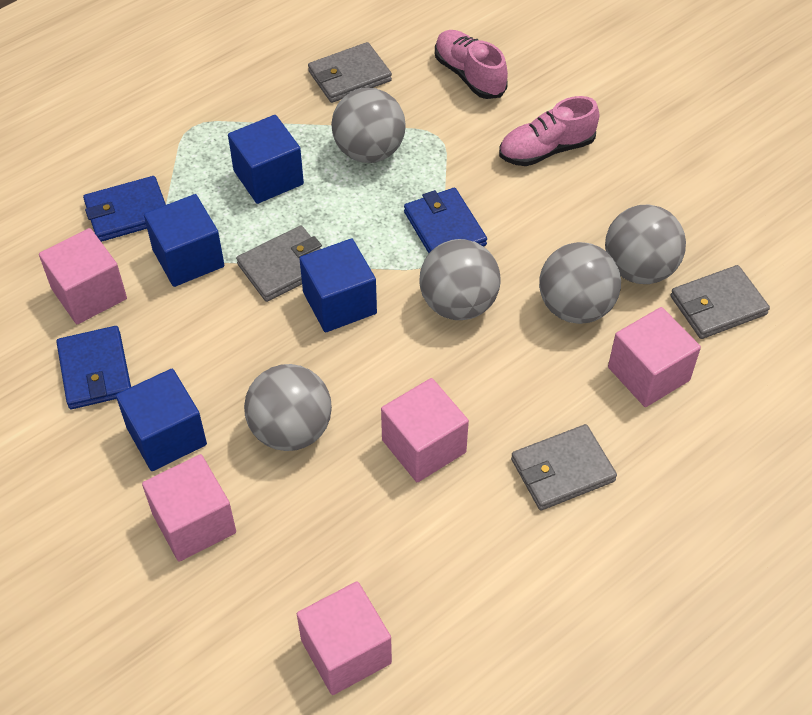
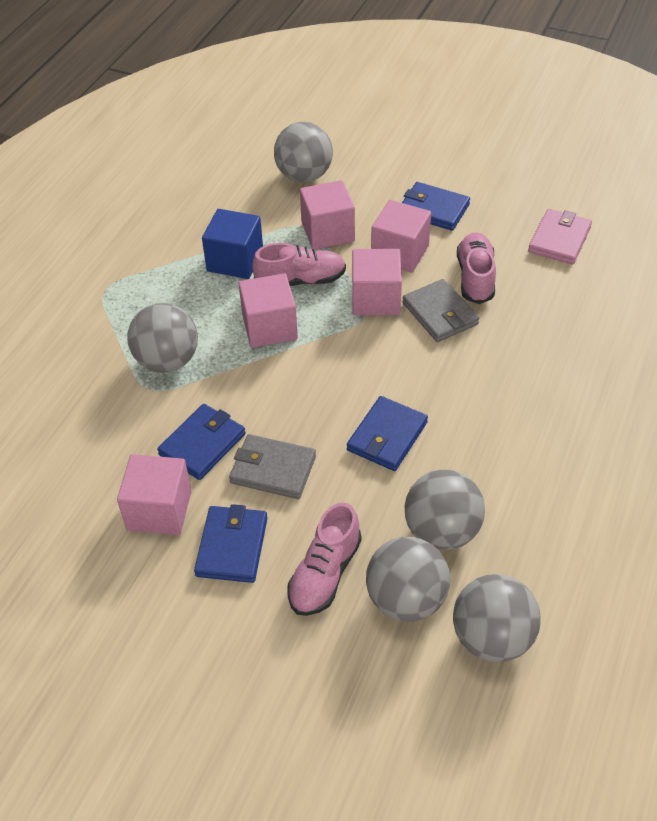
blue cube: 4 -> 1
blue wallet: 3 -> 4
grey wallet: 4 -> 2
pink shoe: 2 -> 3
pink wallet: 0 -> 1

